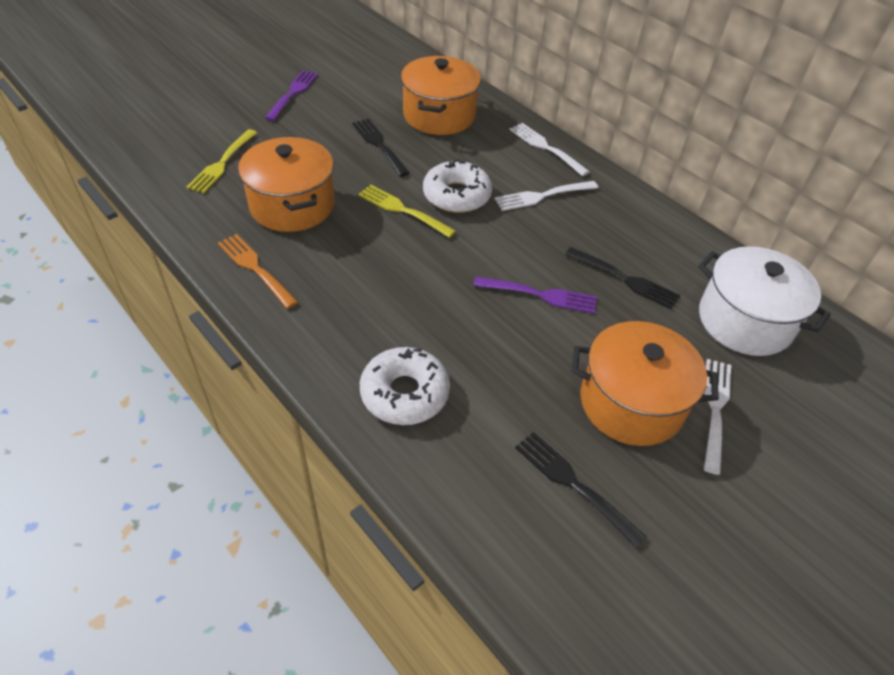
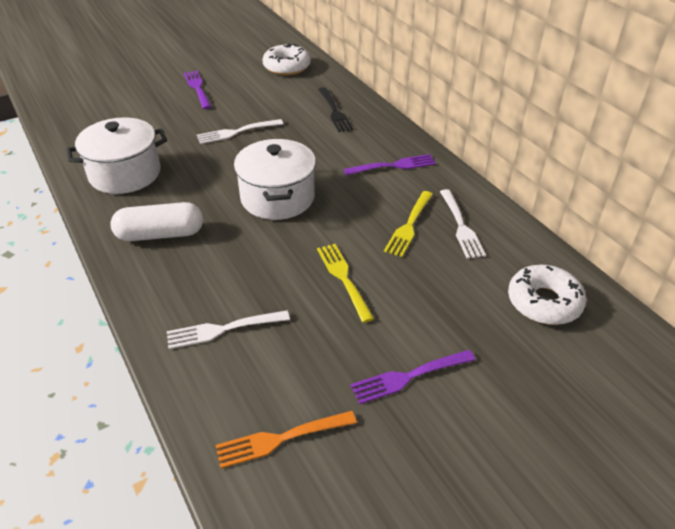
black fork: 3 -> 1
orange pot: 3 -> 0
purple fork: 2 -> 3
white capsule: 0 -> 1
white pot: 1 -> 2

